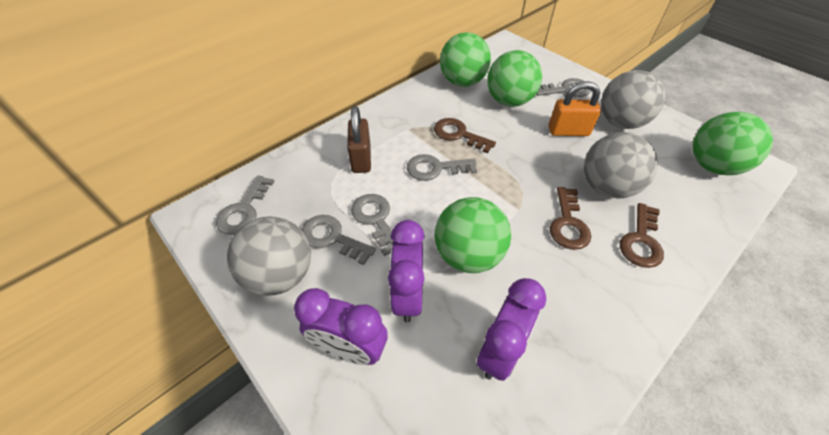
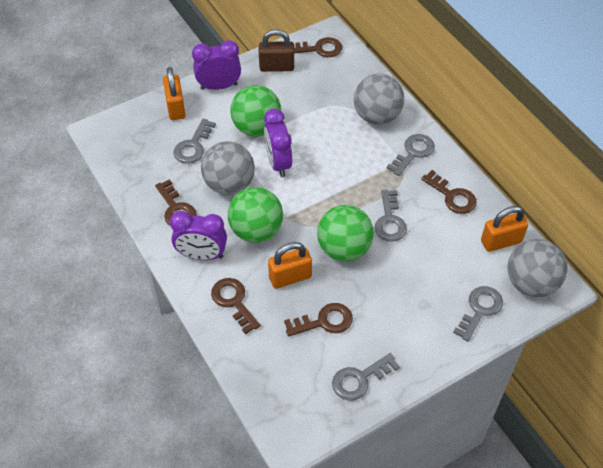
brown key: 3 -> 5
green ball: 4 -> 3
orange padlock: 1 -> 3

